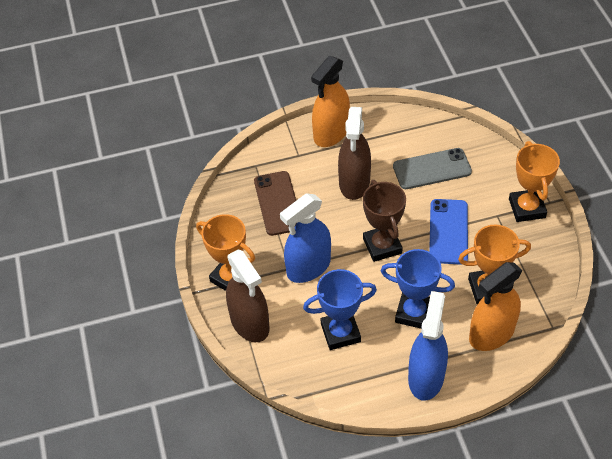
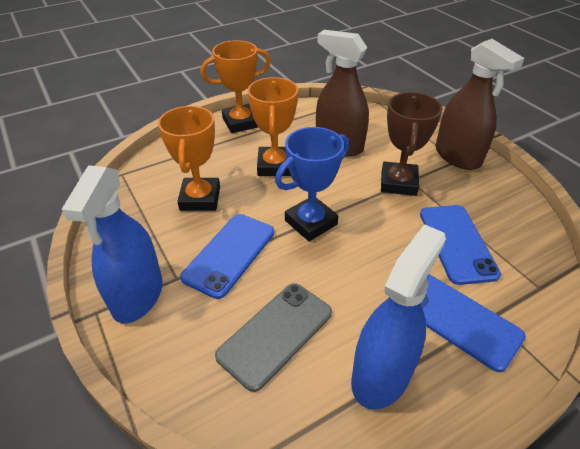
blue phone: 1 -> 3
blue trophy: 2 -> 1
brown phone: 1 -> 0
orange spray bottle: 2 -> 0

